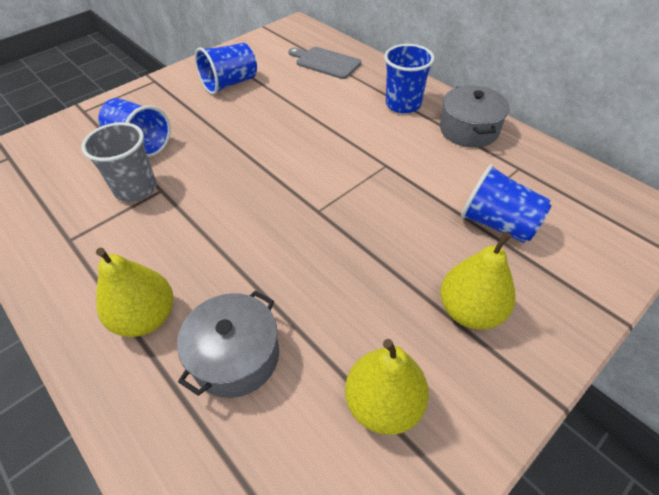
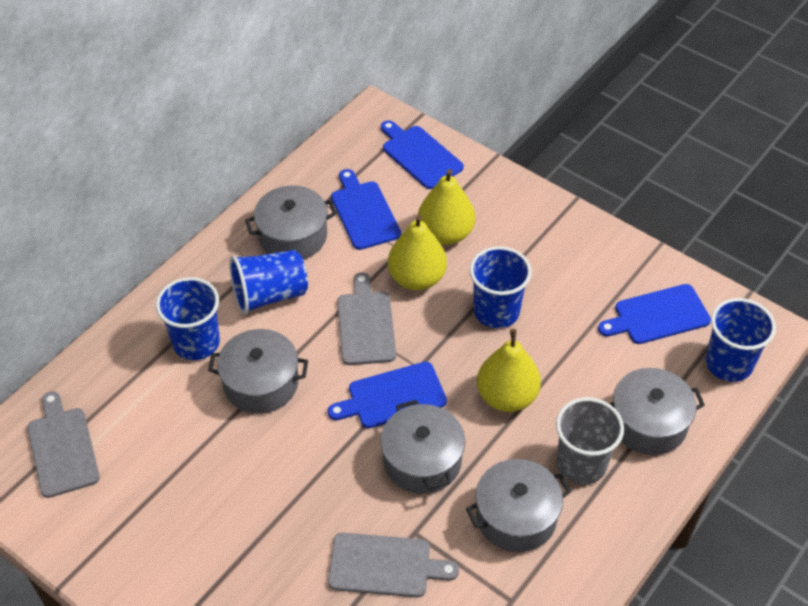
blue cutting board: 0 -> 4
grey cutting board: 1 -> 3
grey pot: 2 -> 5

